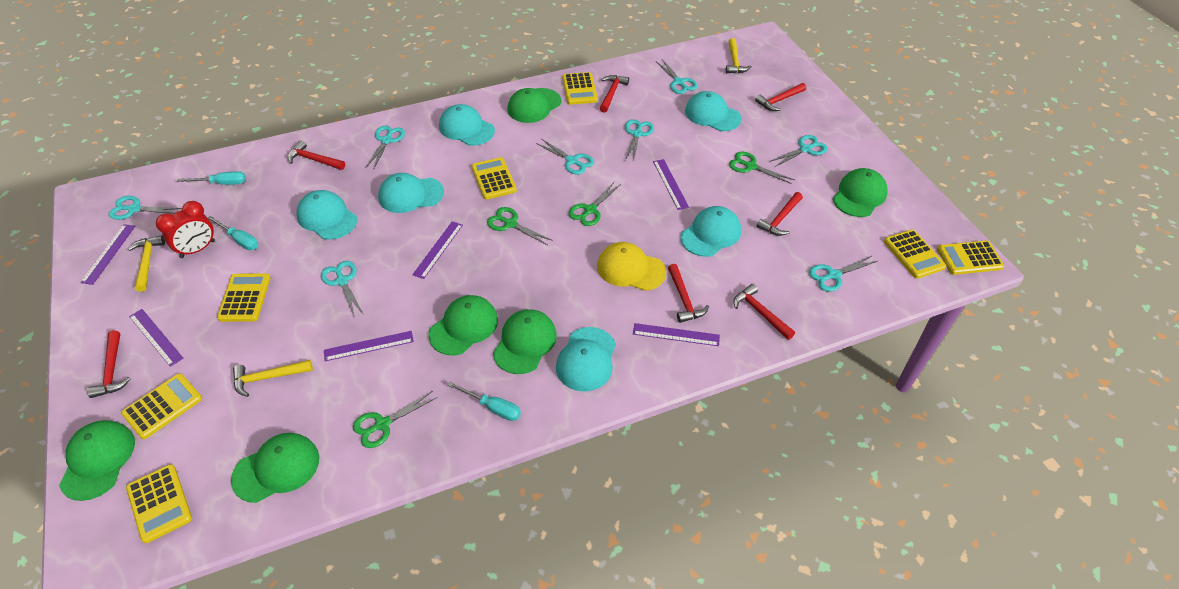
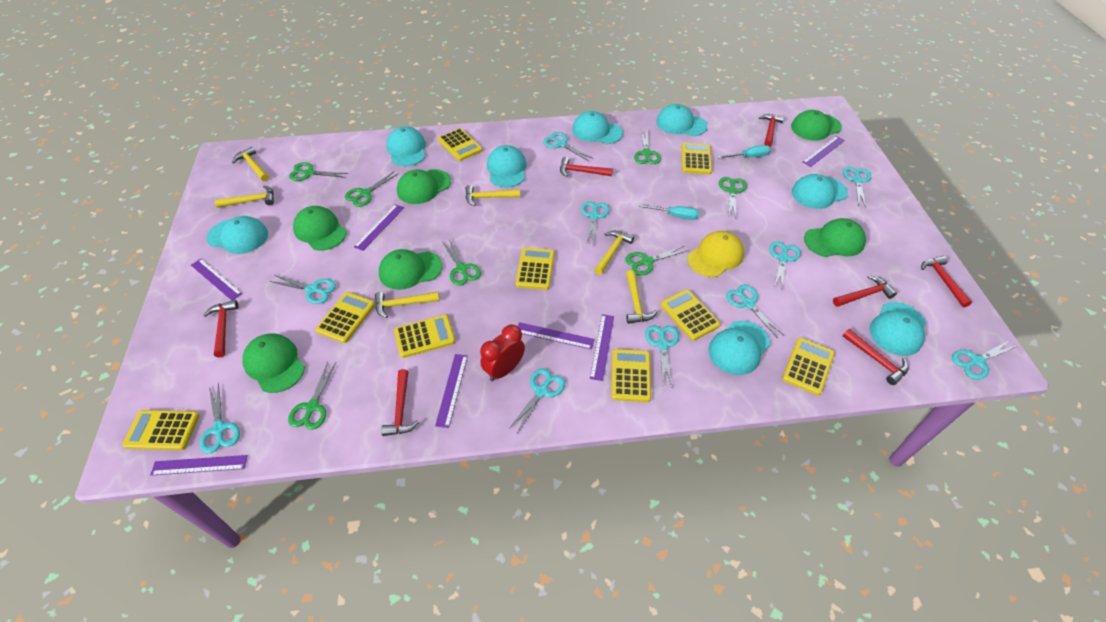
green scissors: 4 -> 7
purple ruler: 6 -> 7
turquoise cap: 6 -> 8
turquoise scissors: 8 -> 10
turquoise screwdriver: 3 -> 2
yellow calculator: 7 -> 9
yellow hammer: 3 -> 6

